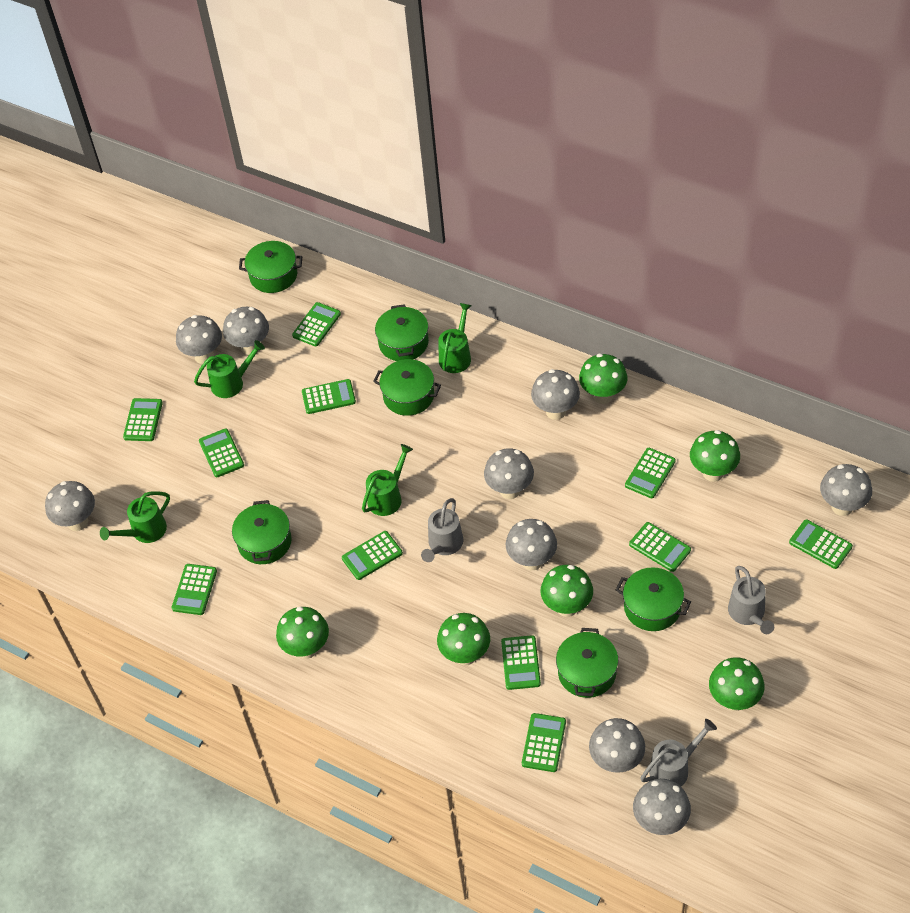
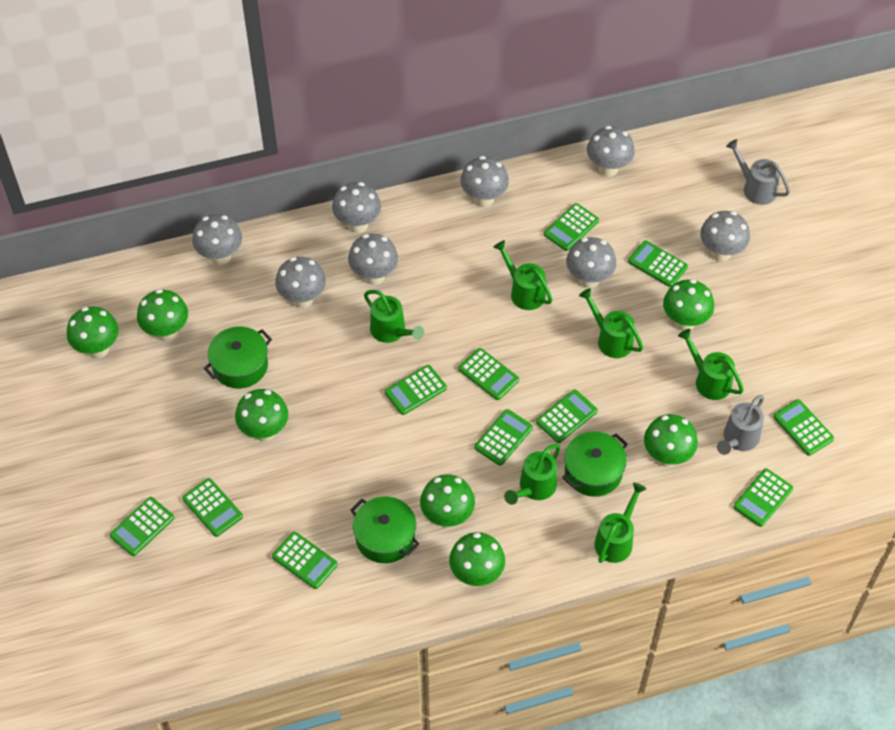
green mushroom: 6 -> 7
green pot: 6 -> 3
green watering can: 4 -> 6
grey mushroom: 9 -> 8
grey watering can: 3 -> 2

